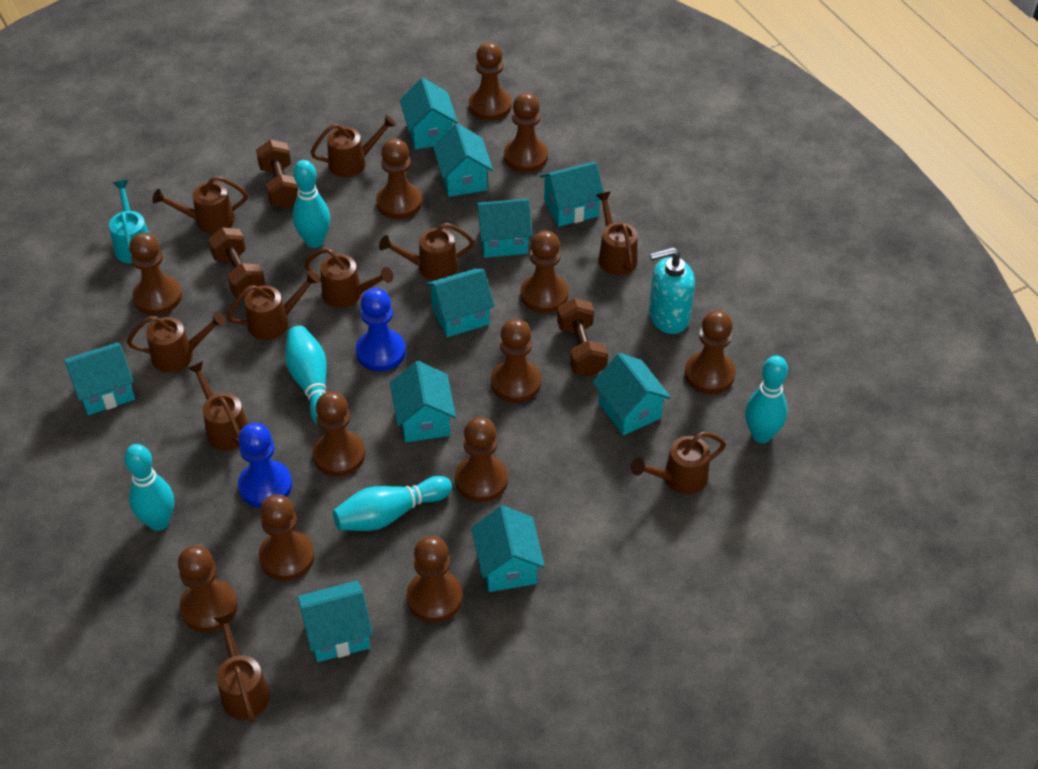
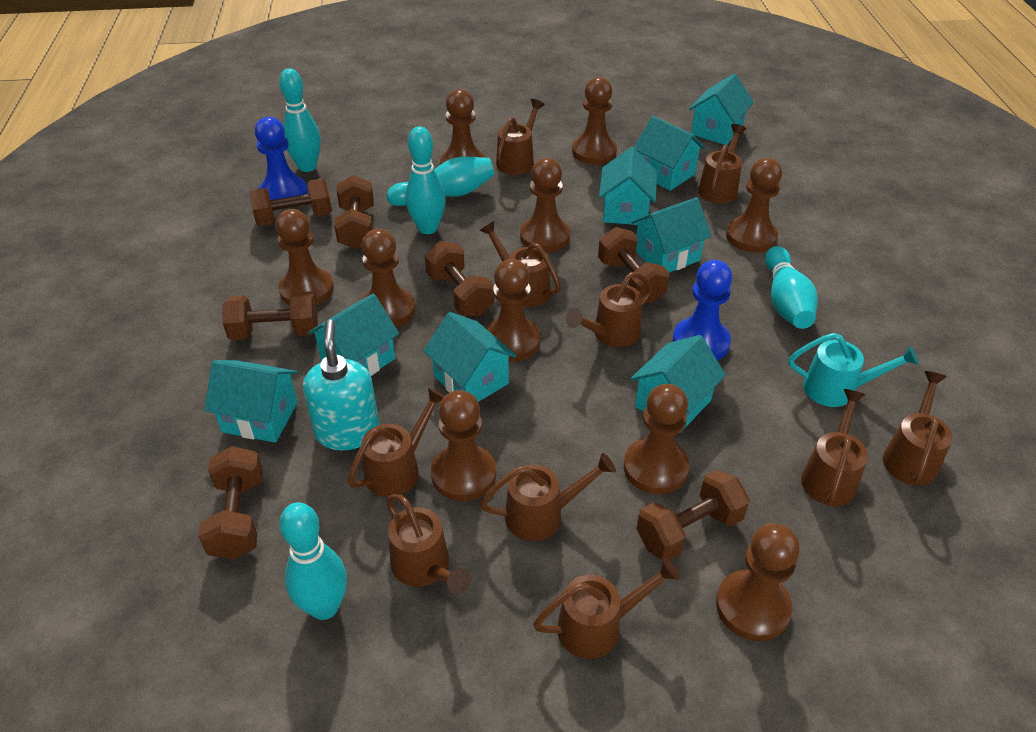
brown dumbbell: 3 -> 7
brown pawn: 12 -> 10
turquoise house: 10 -> 8

